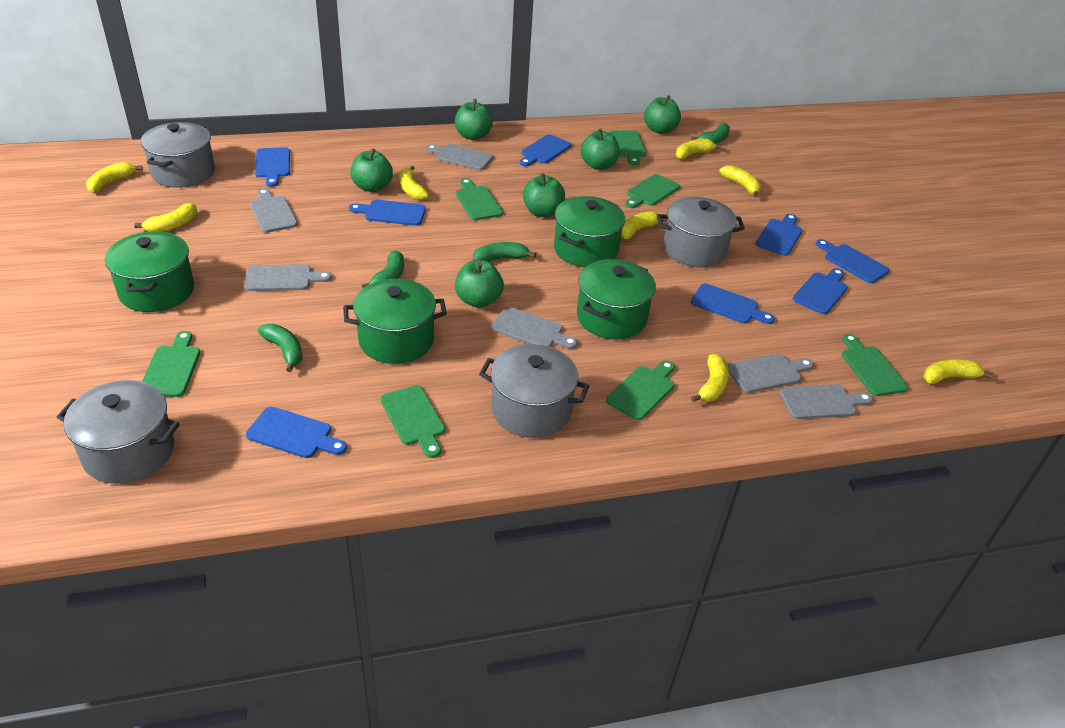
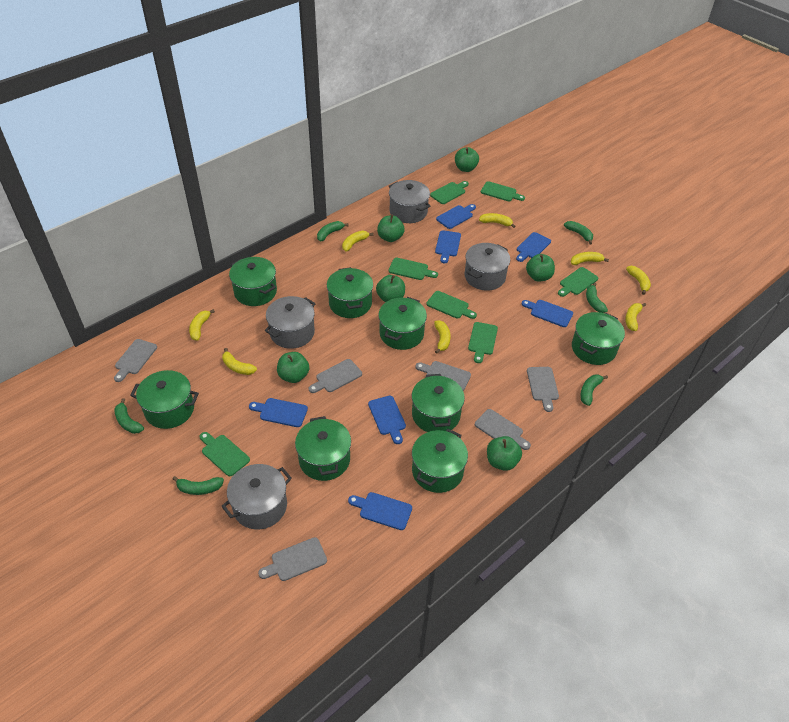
blue cutting board: 8 -> 7
green banana: 4 -> 6
green pot: 4 -> 8

